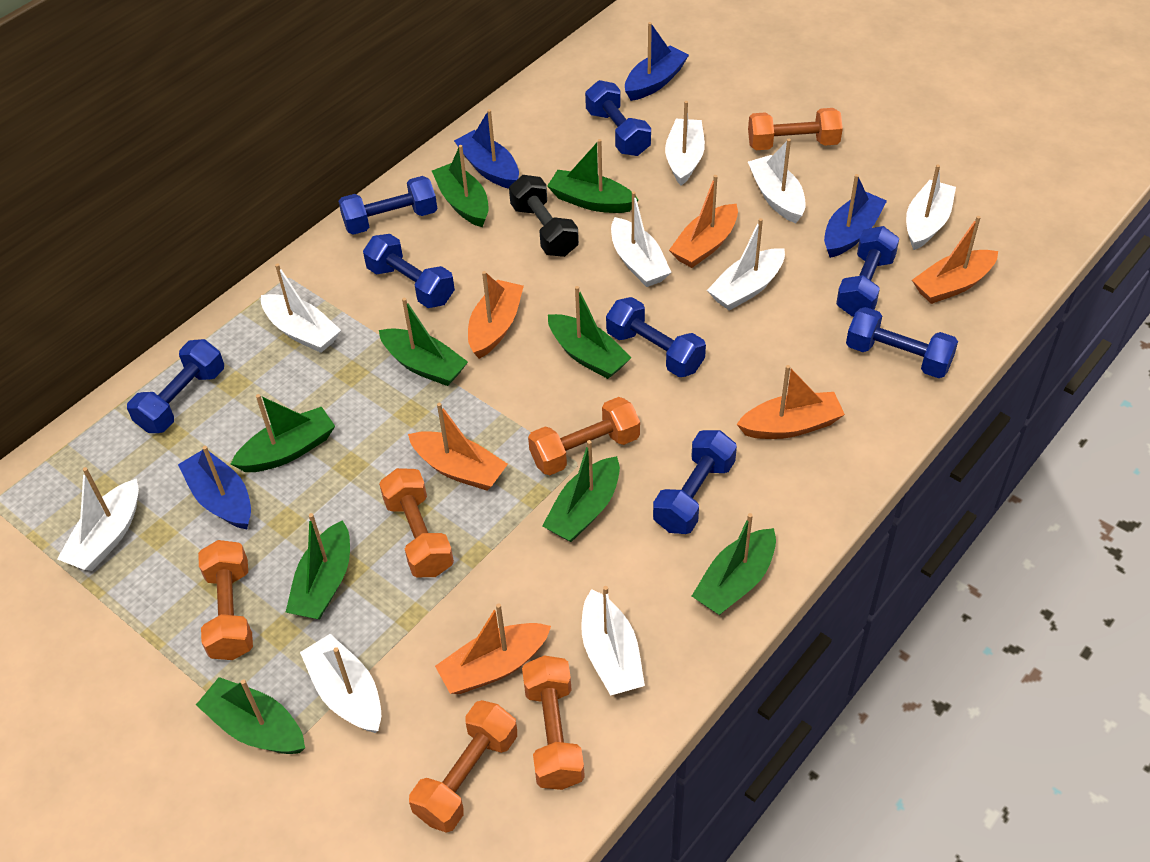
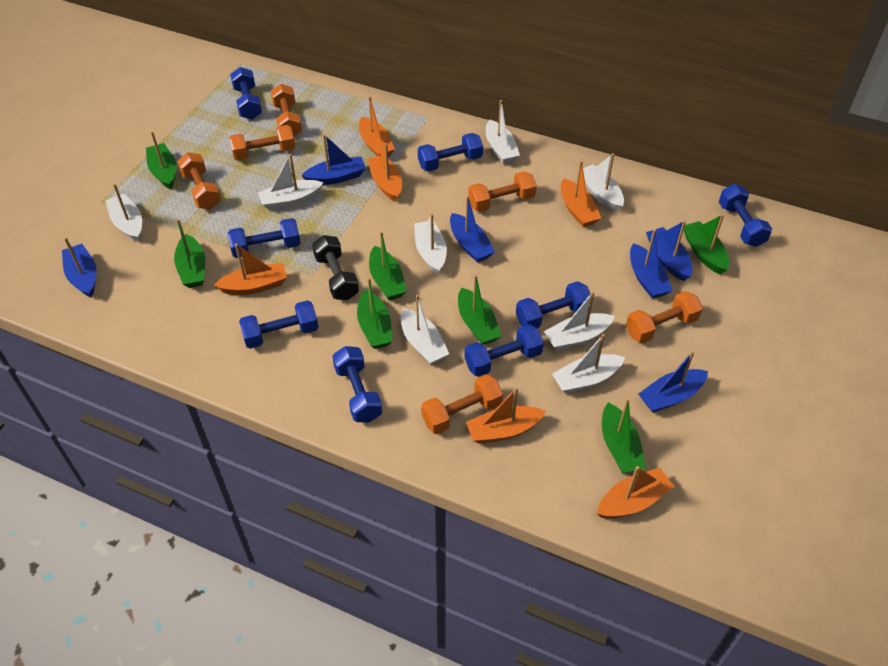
blue boat: 4 -> 6
green boat: 9 -> 7
white boat: 9 -> 8

